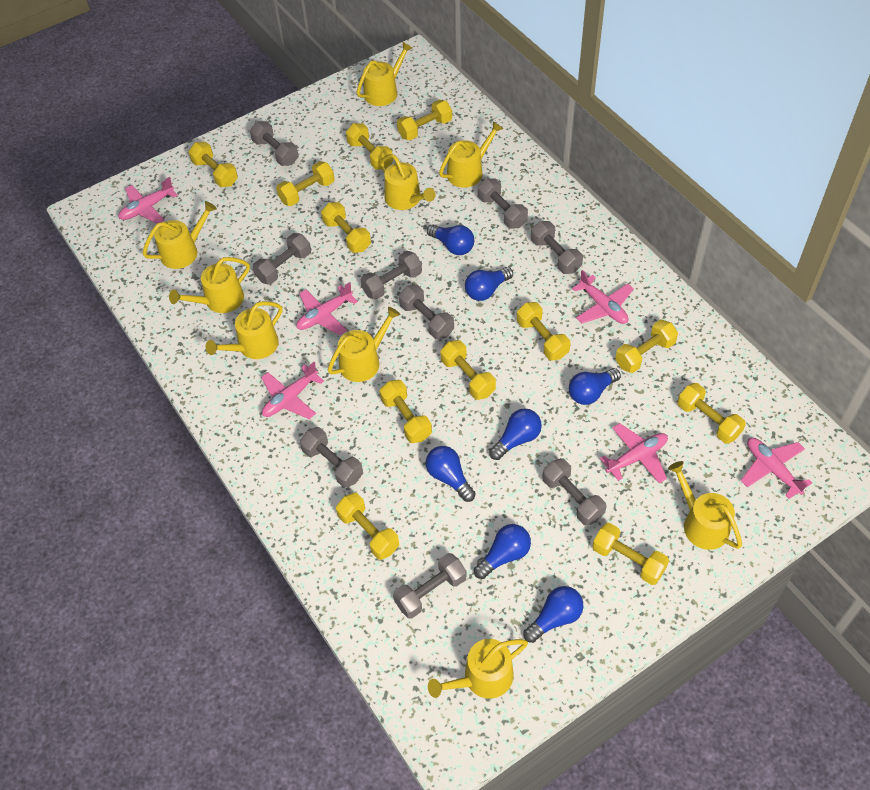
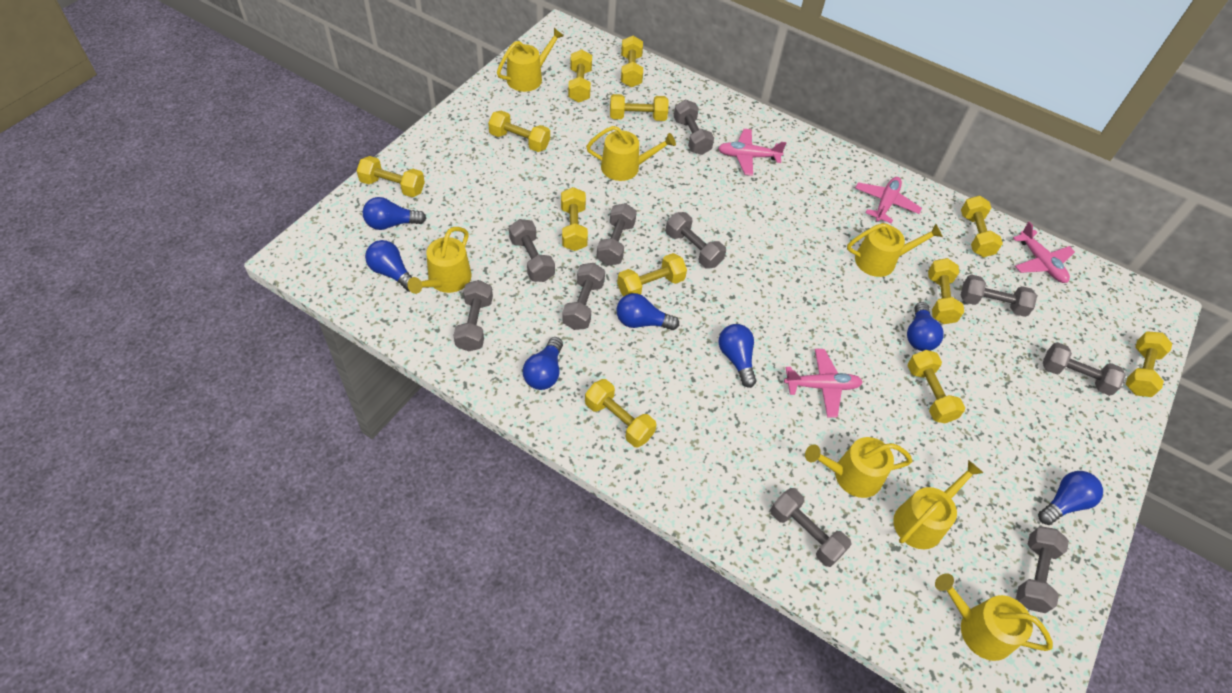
grey dumbbell: 9 -> 10
pink plane: 6 -> 4
yellow watering can: 9 -> 7

